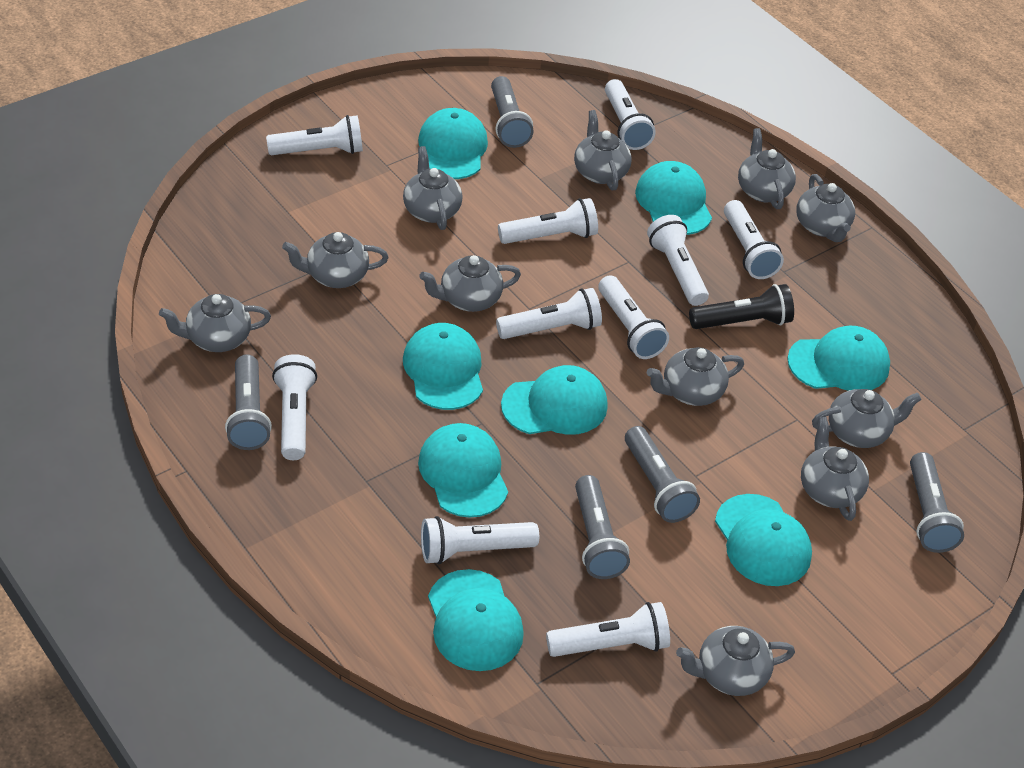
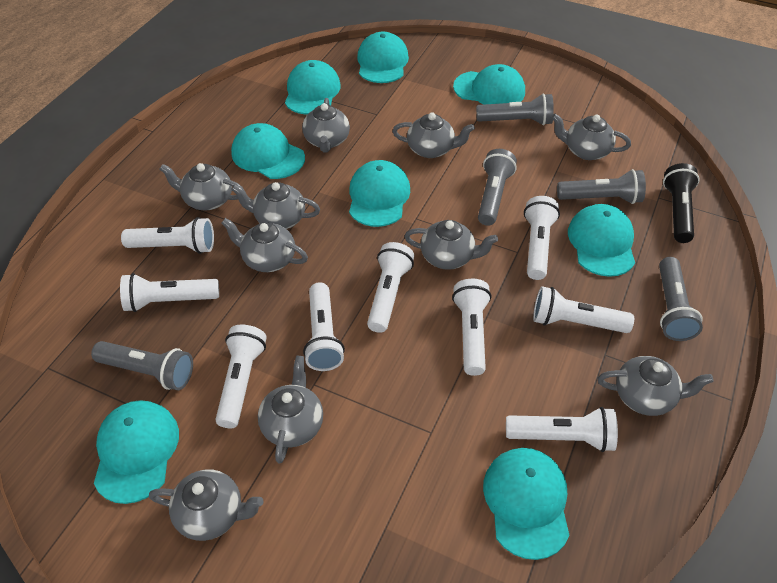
grey teapot: 11 -> 10
white flashlight: 10 -> 9

